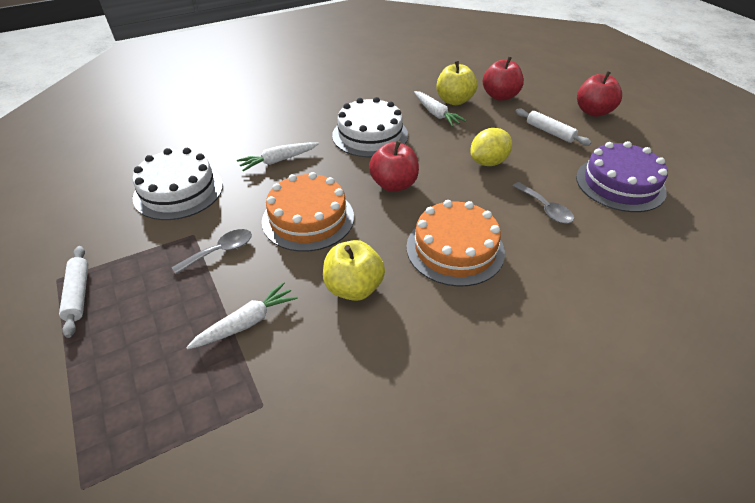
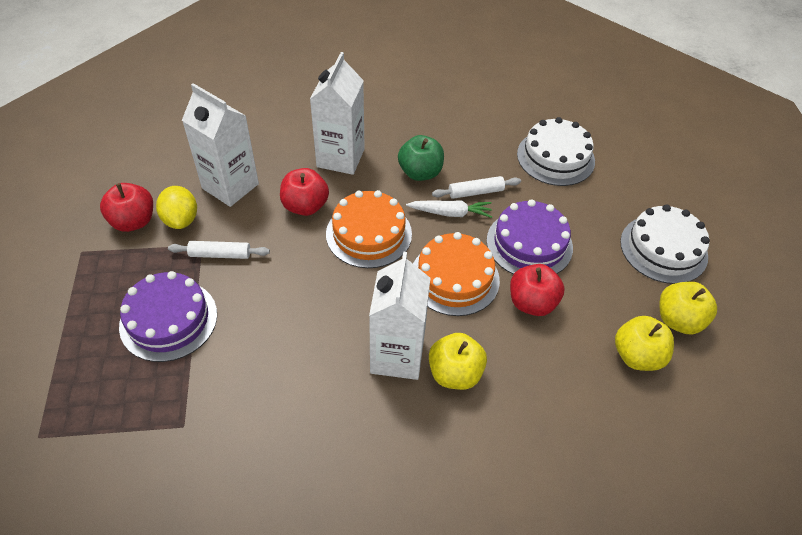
green apple: 0 -> 1
grey spoon: 2 -> 0
purple cake: 1 -> 2
white carrot: 3 -> 1
white carton: 0 -> 3
yellow apple: 2 -> 3

